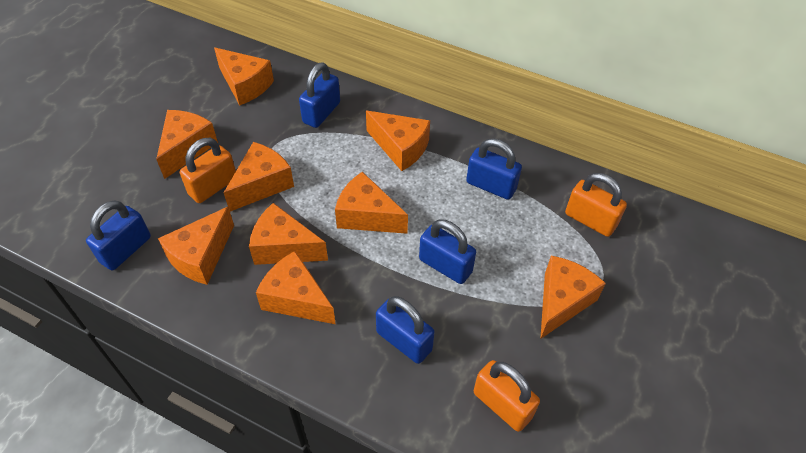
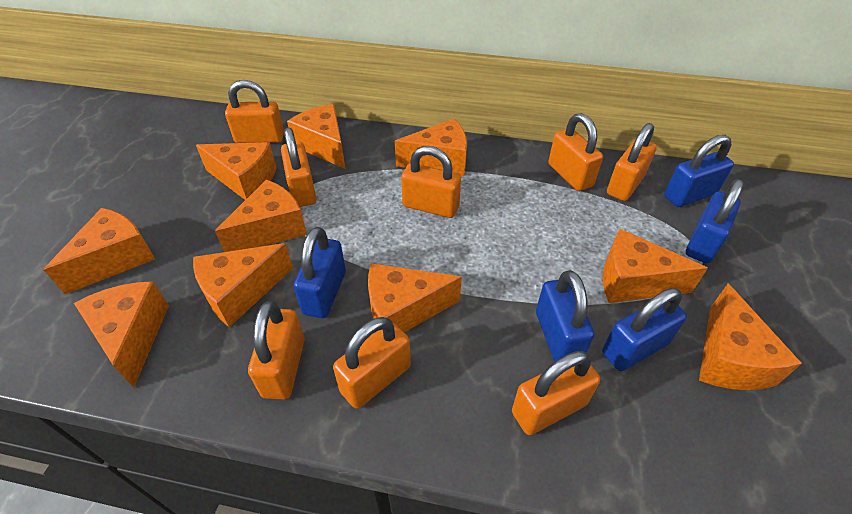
orange cheese: 9 -> 10
orange padlock: 3 -> 8

